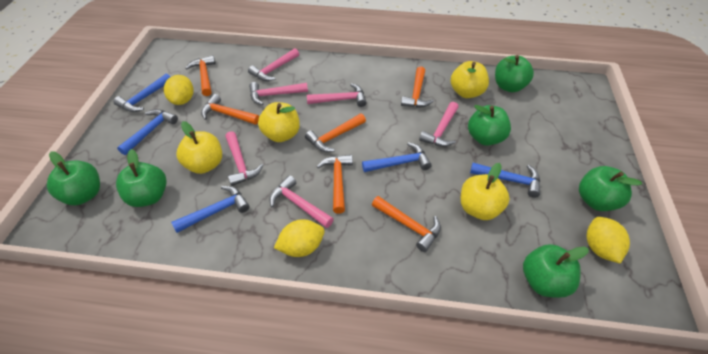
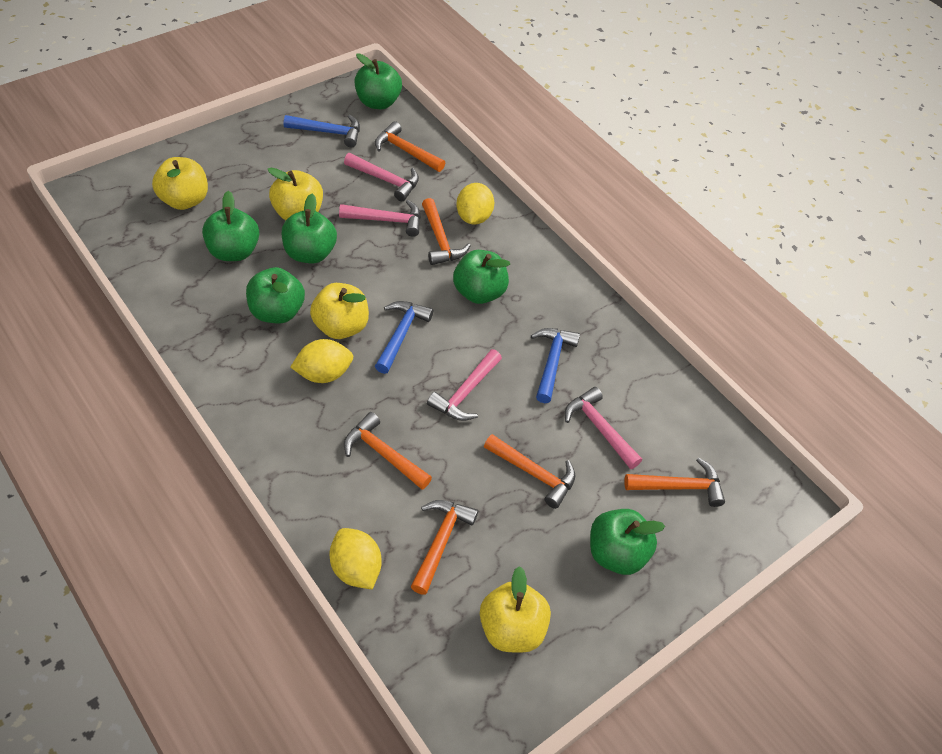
blue hammer: 5 -> 3
pink hammer: 6 -> 4

